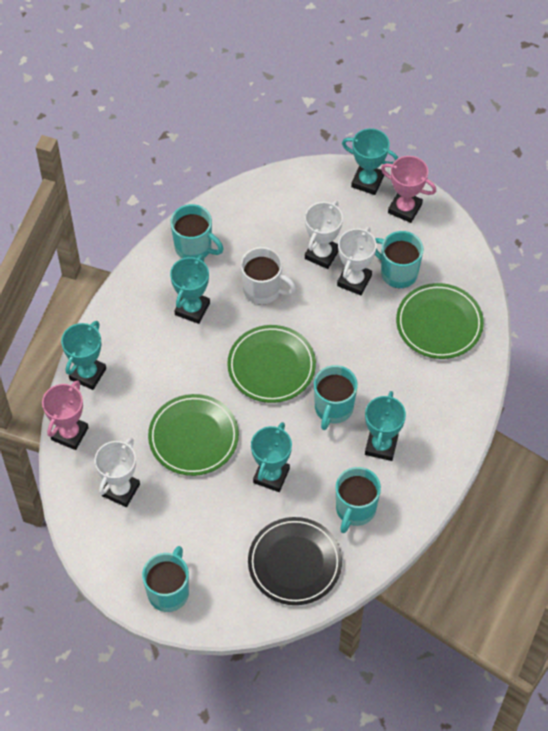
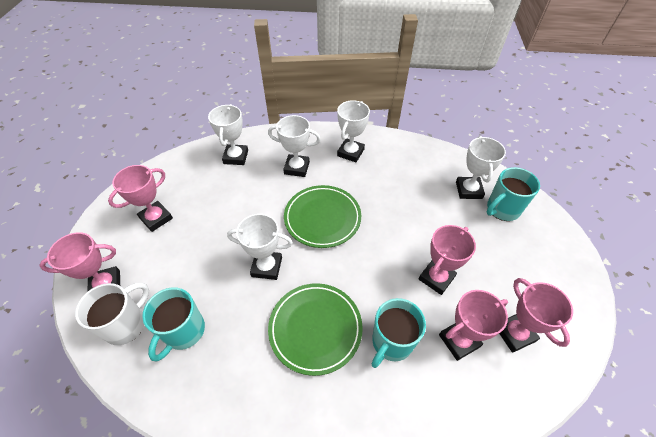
black plate: 1 -> 0
green plate: 3 -> 2
pink trophy: 2 -> 5
turquoise mug: 5 -> 3
turquoise trophy: 5 -> 0
white trophy: 3 -> 5

